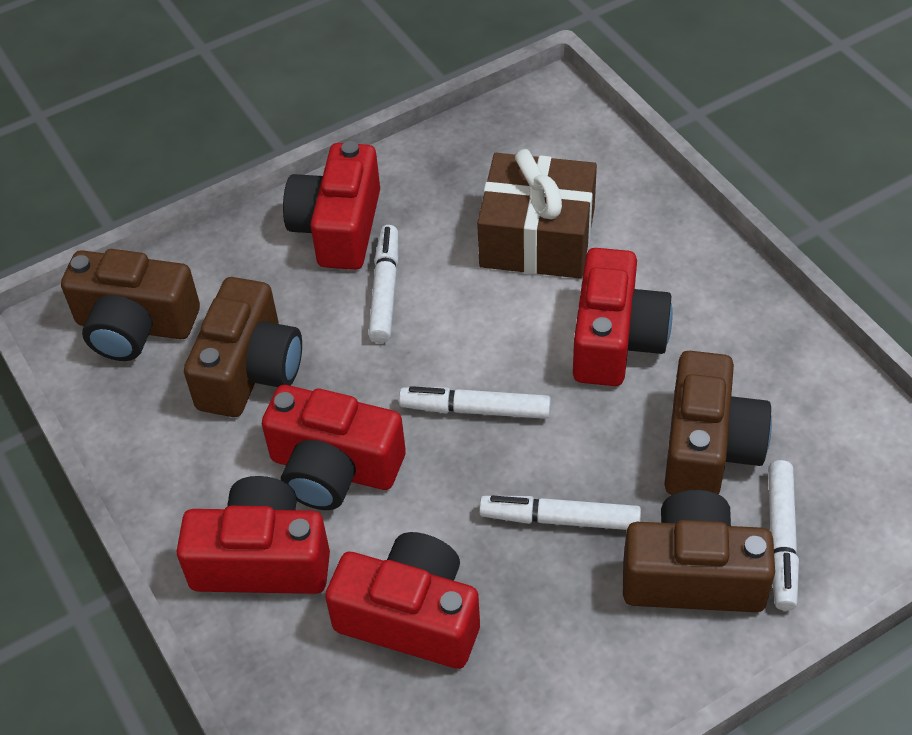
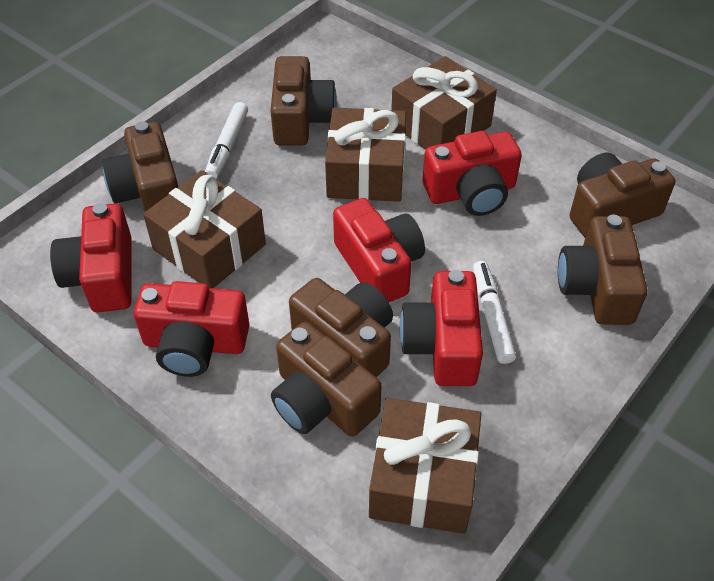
brown camera: 4 -> 6
brown gift: 1 -> 4
white marker: 4 -> 2

